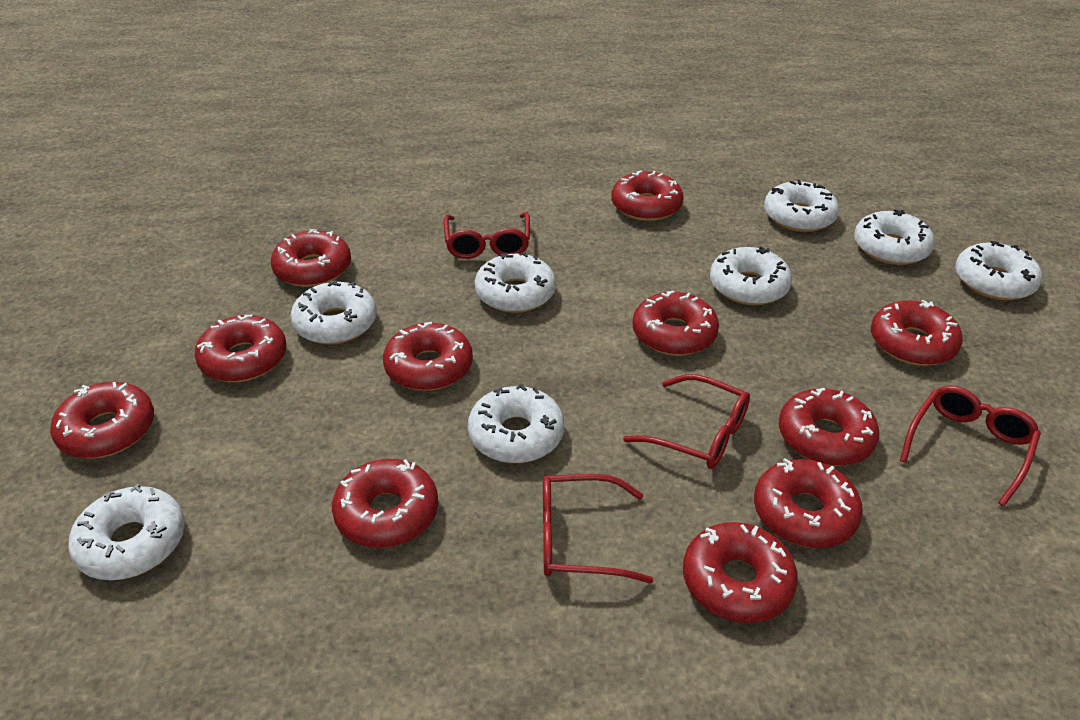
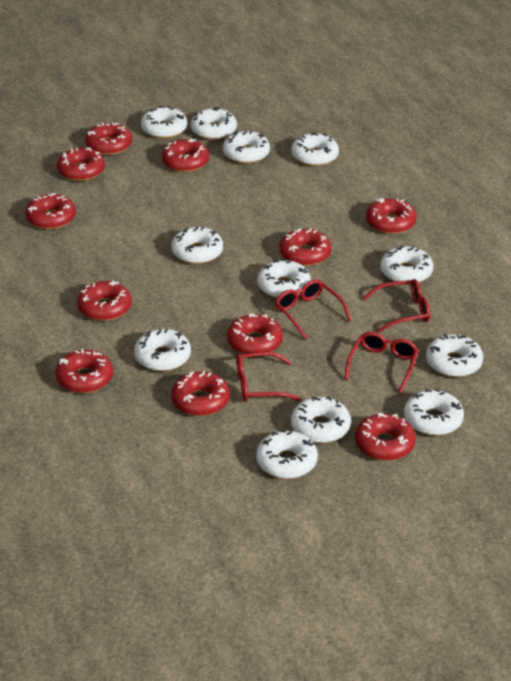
white donut: 8 -> 12

